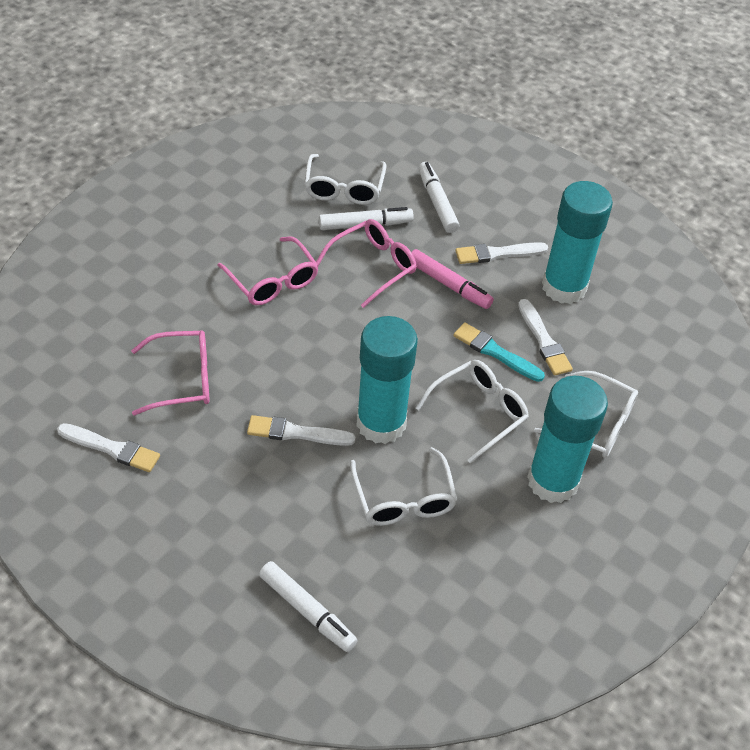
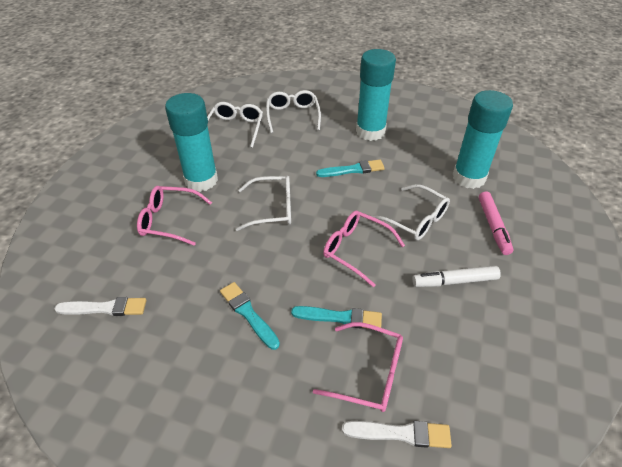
turquoise brush: 1 -> 3
white brush: 4 -> 2
white marker: 3 -> 1

